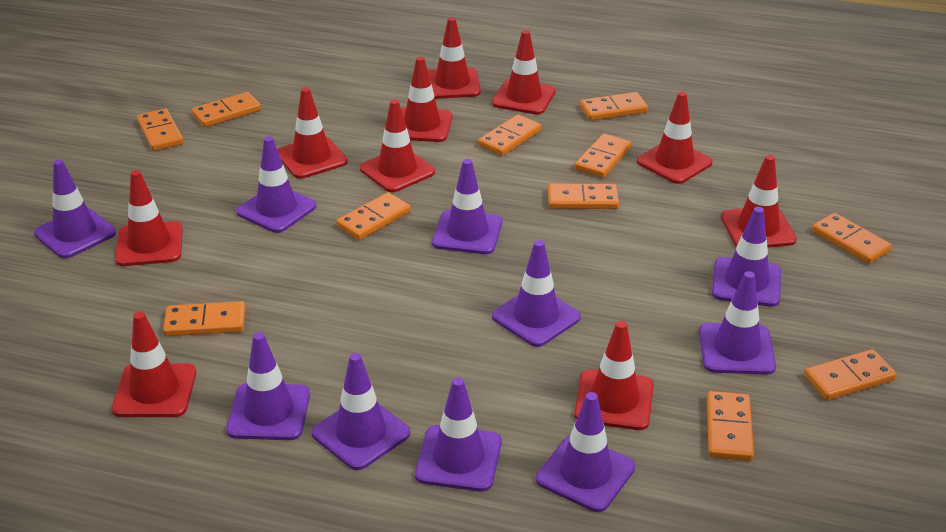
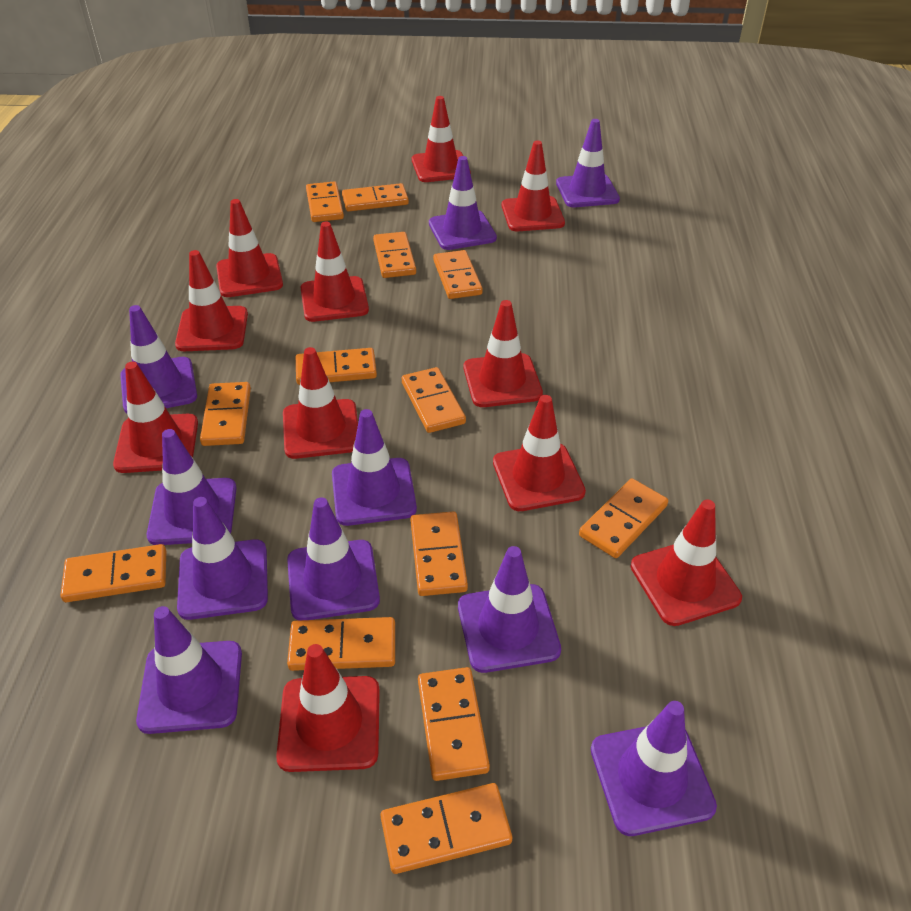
orange domino: 11 -> 13
red traffic cone: 10 -> 11

